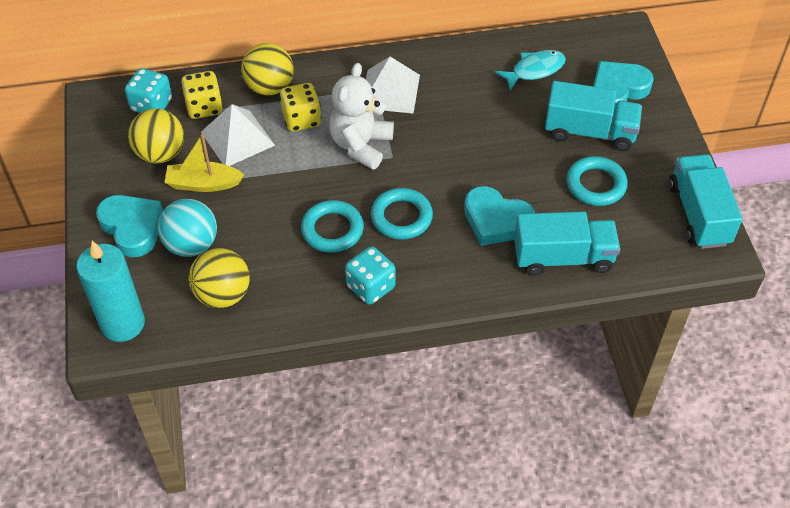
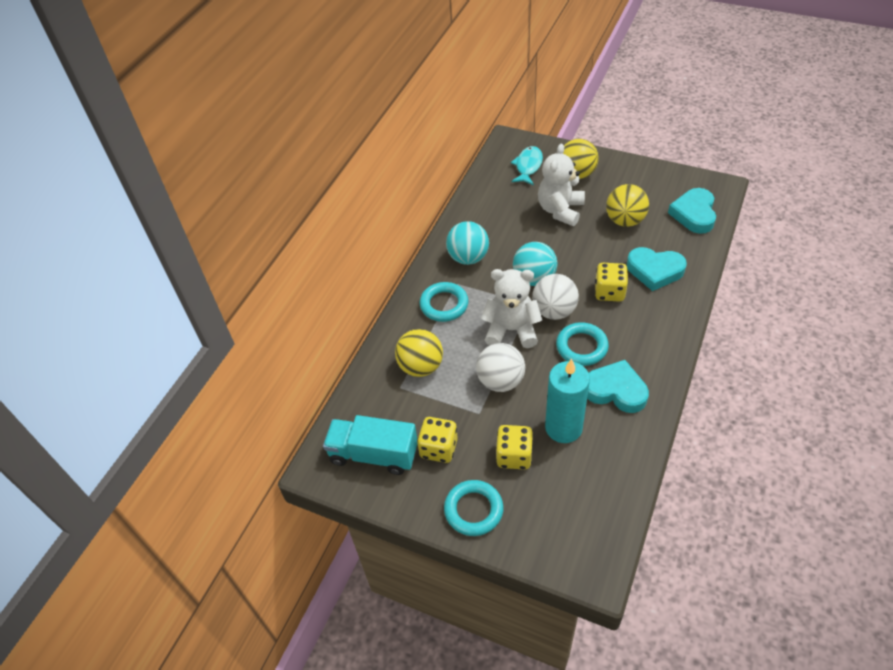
turquoise ball: 1 -> 2
turquoise dice: 2 -> 0
turquoise truck: 3 -> 1
white ball: 0 -> 2
white pyramid: 2 -> 0
white teddy bear: 1 -> 2
yellow boat: 1 -> 0
yellow dice: 2 -> 3

